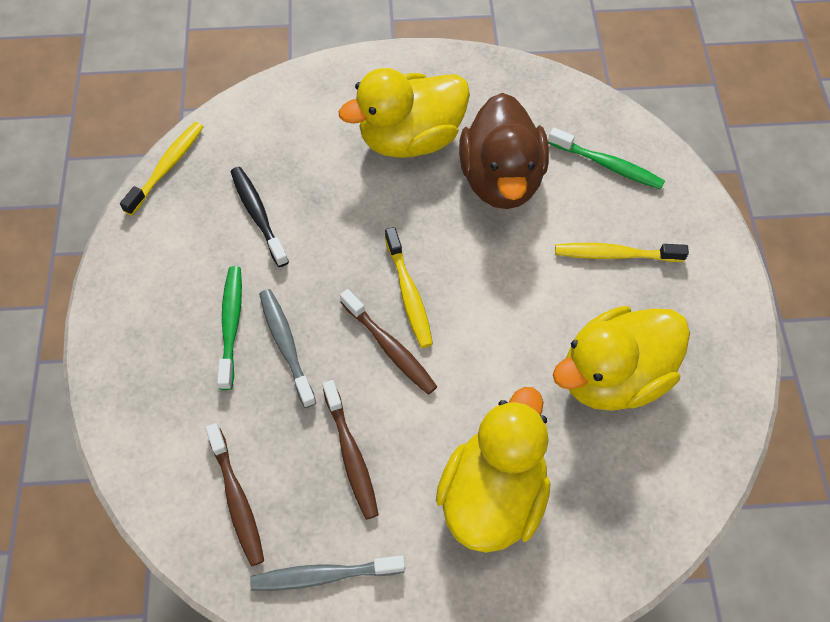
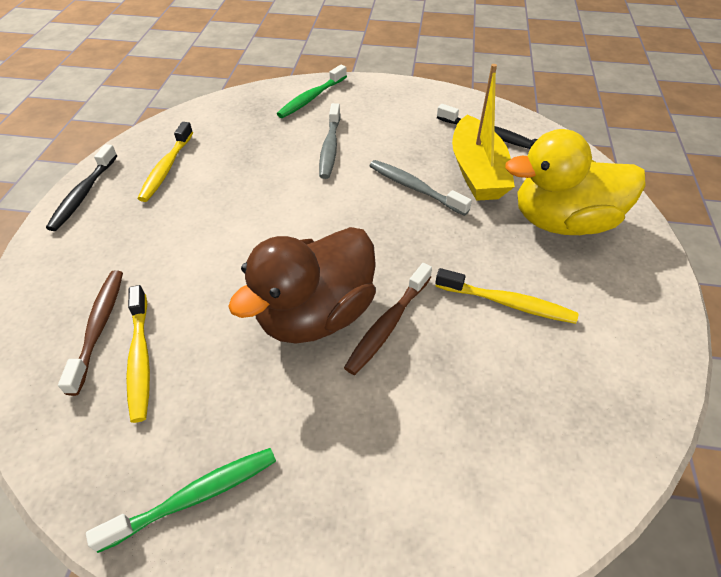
black toothbrush: 1 -> 2
brown toothbrush: 3 -> 2
yellow boat: 0 -> 1
yellow duck: 3 -> 1

